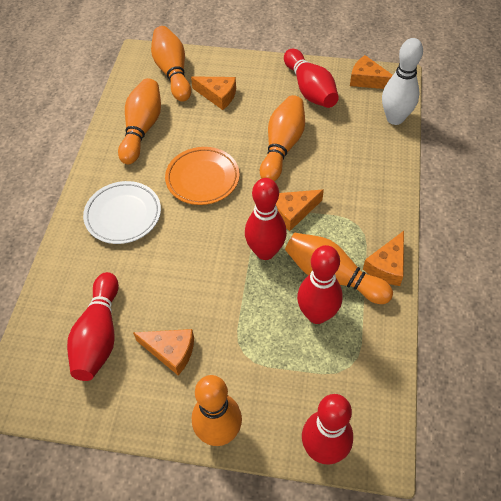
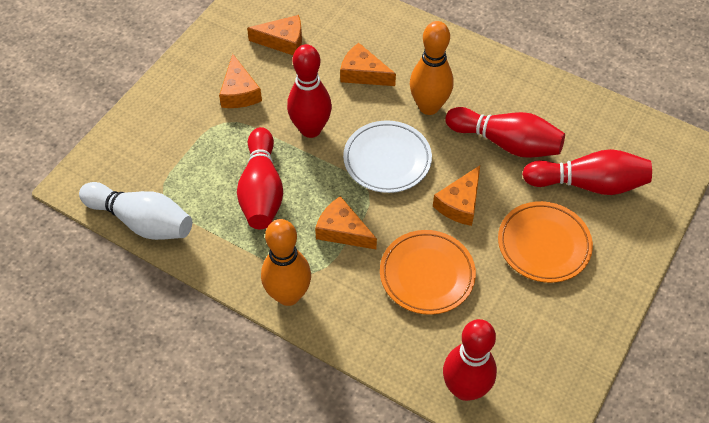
orange bowling pin: 5 -> 2
orange plate: 1 -> 2

